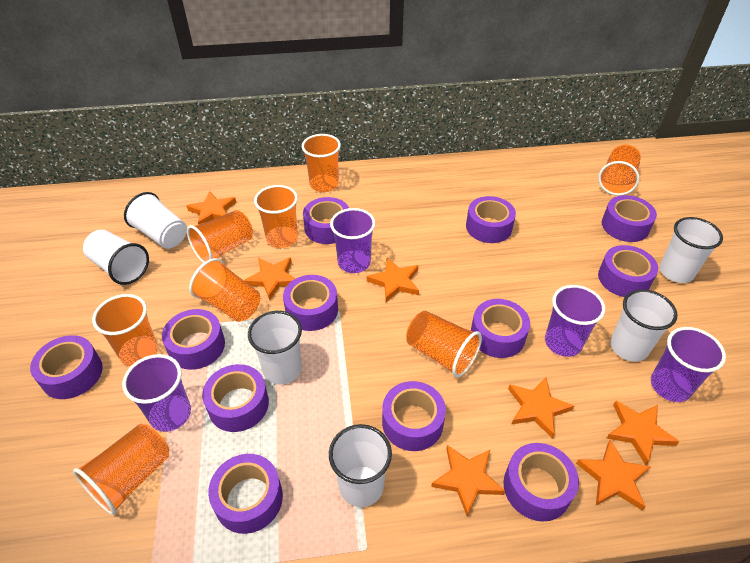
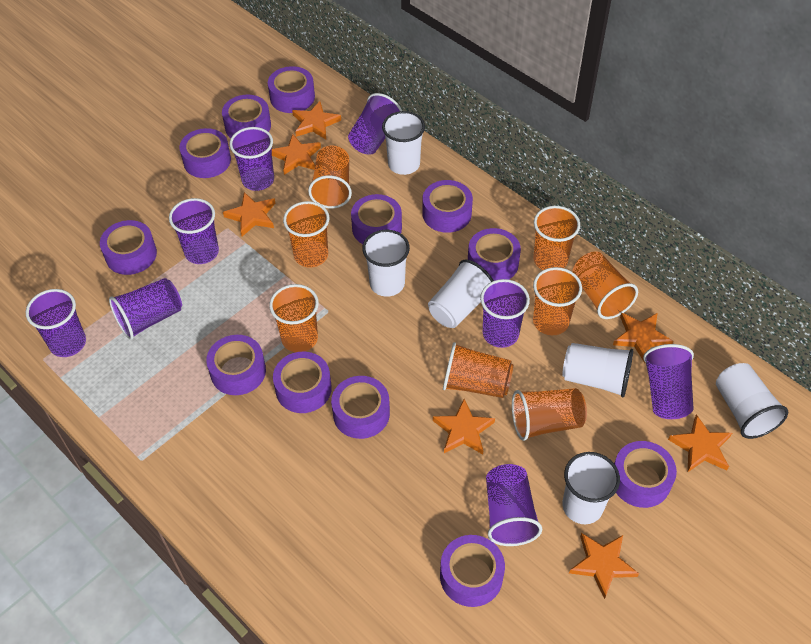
purple cup: 4 -> 8

